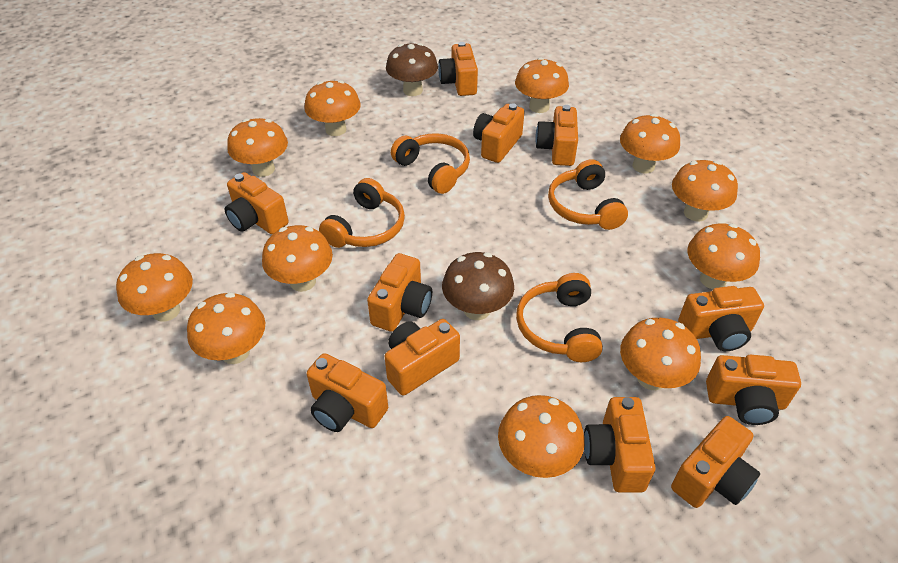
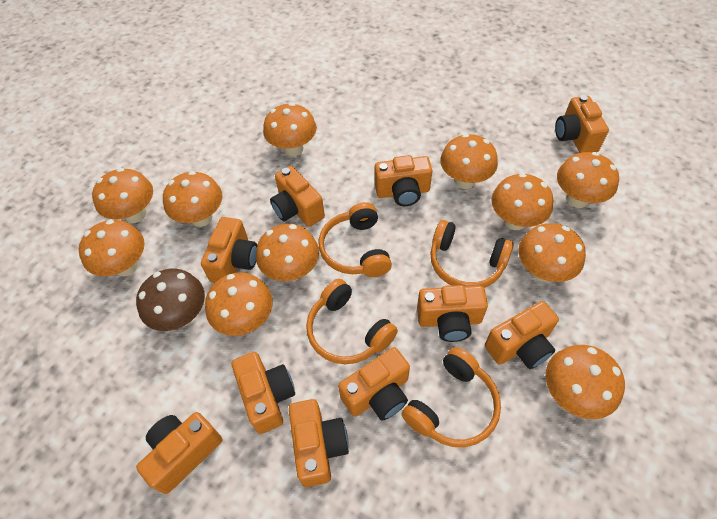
brown mushroom: 2 -> 1
orange camera: 11 -> 10

